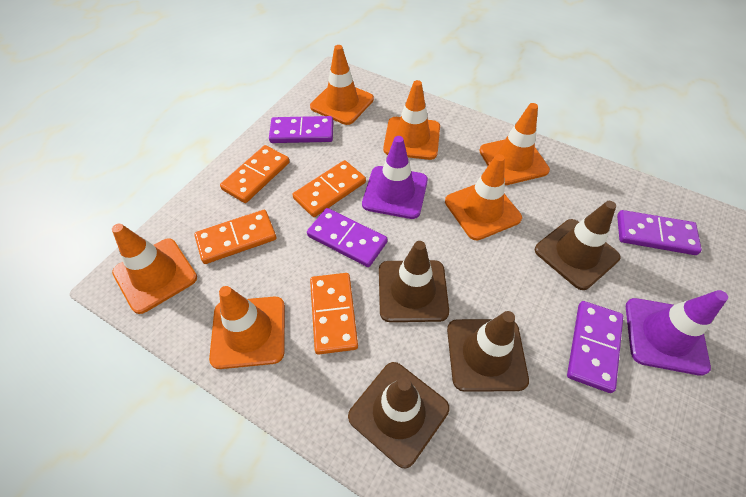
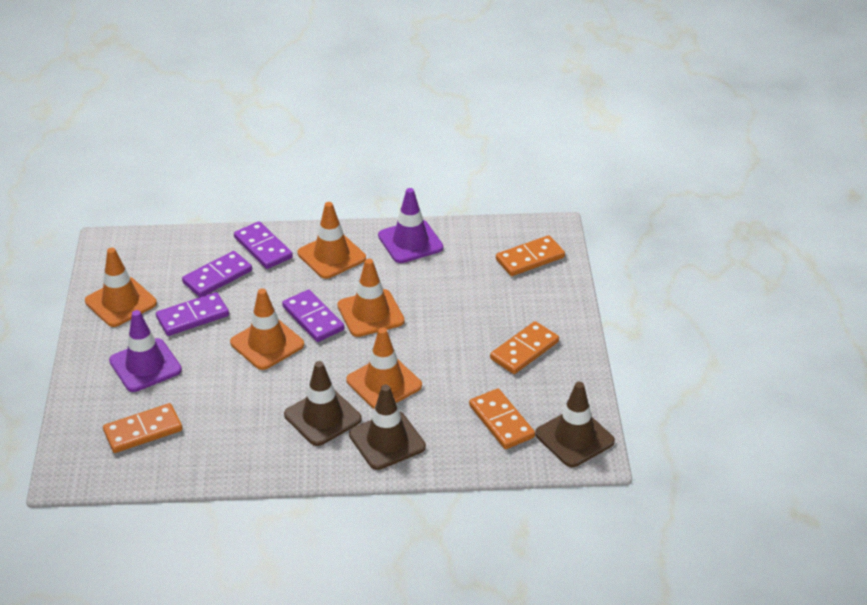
brown traffic cone: 4 -> 3
orange traffic cone: 6 -> 5

